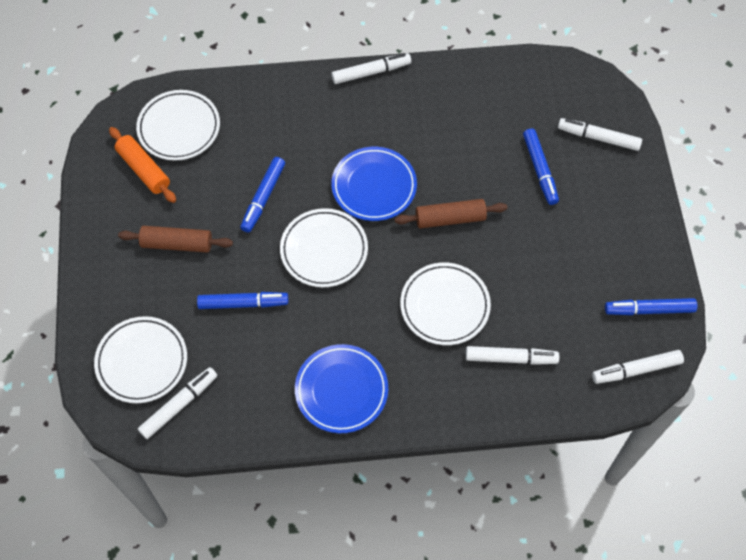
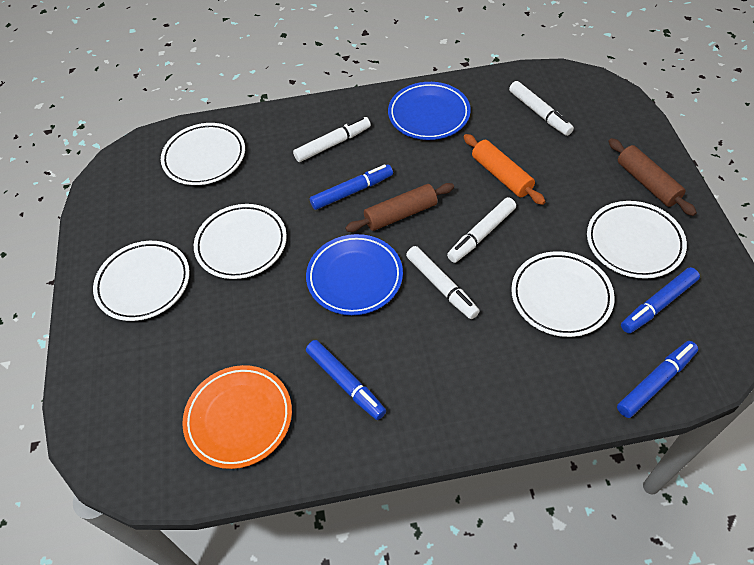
orange plate: 0 -> 1
white marker: 5 -> 4
white plate: 4 -> 5

